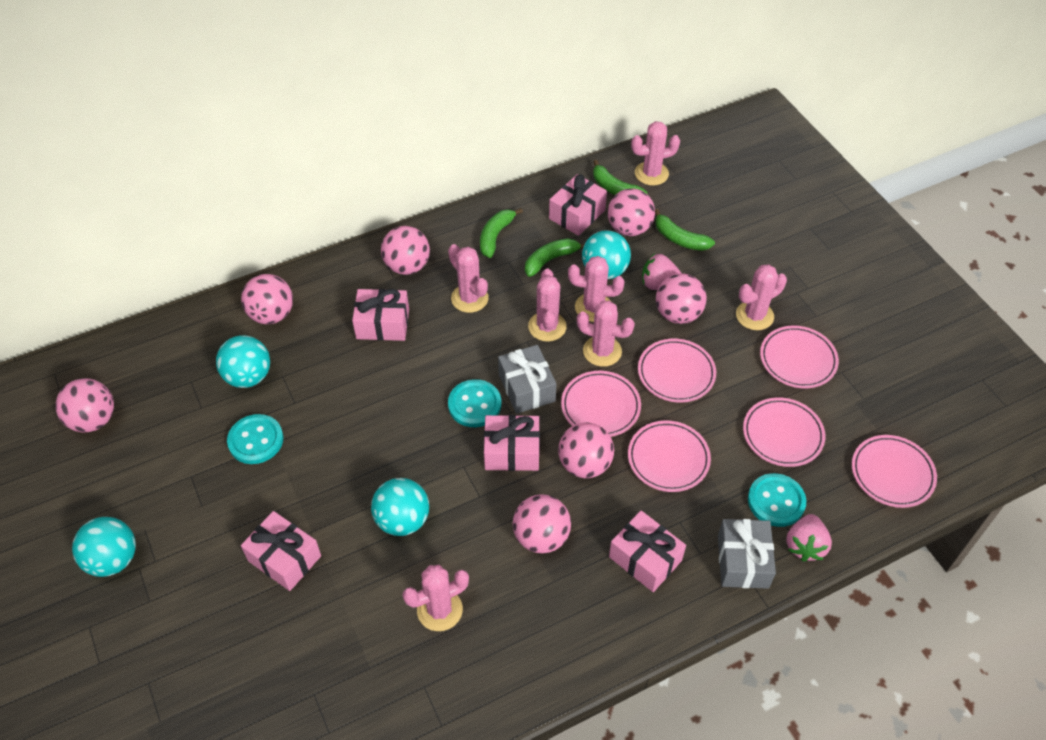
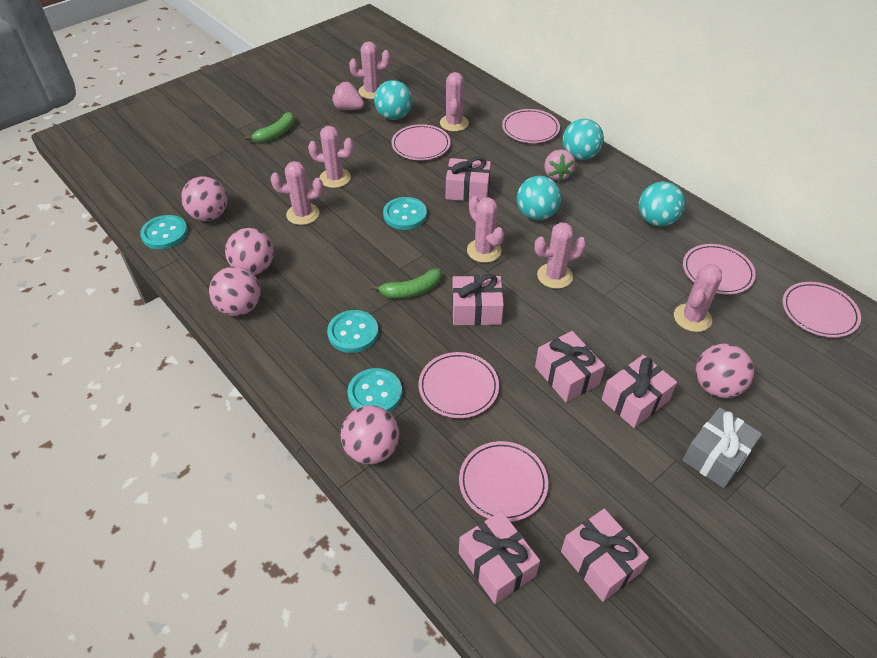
green banana: 4 -> 2
grey gift: 2 -> 1
pink ball: 7 -> 5
pink gift: 5 -> 6
turquoise button: 3 -> 4

